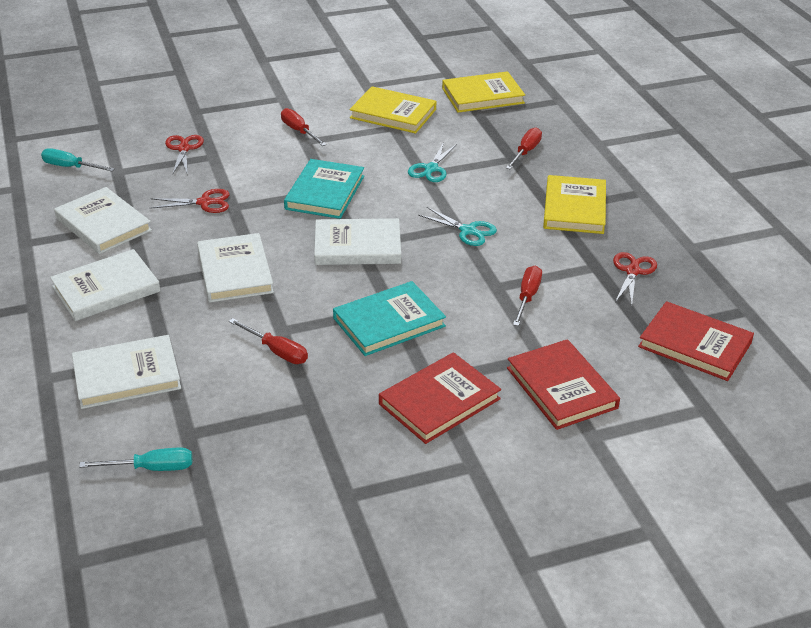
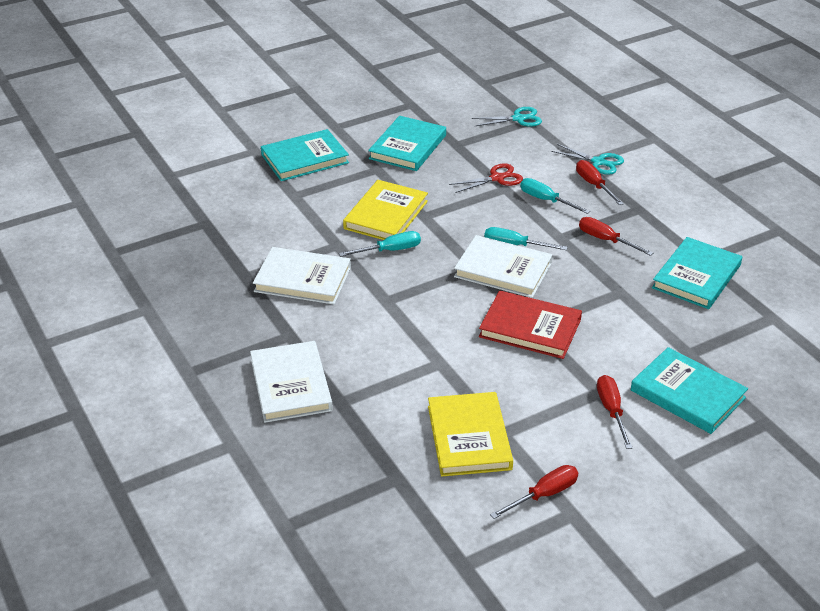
red book: 3 -> 1
red scissors: 3 -> 1
turquoise book: 2 -> 4
turquoise screwdriver: 2 -> 3
white book: 5 -> 3
yellow book: 3 -> 2

